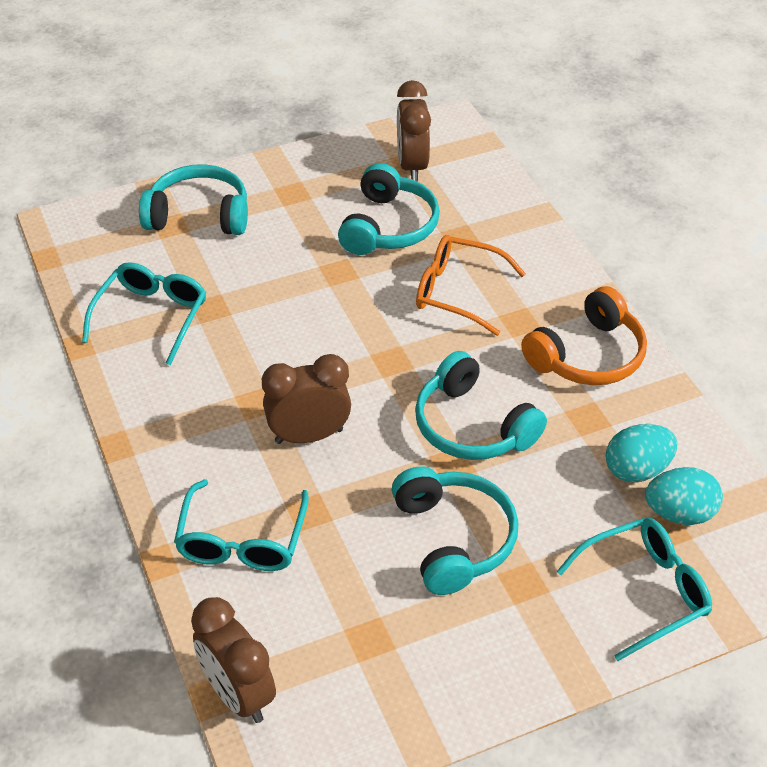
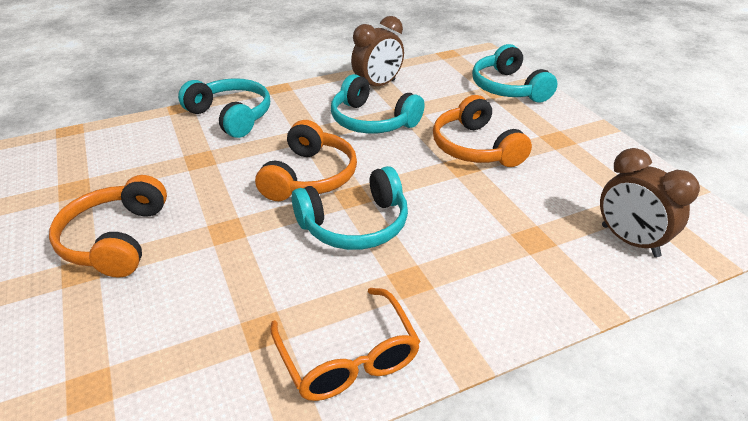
brown clock: 3 -> 2
orange headphones: 1 -> 3
turquoise egg: 2 -> 0
turquoise glasses: 3 -> 0

